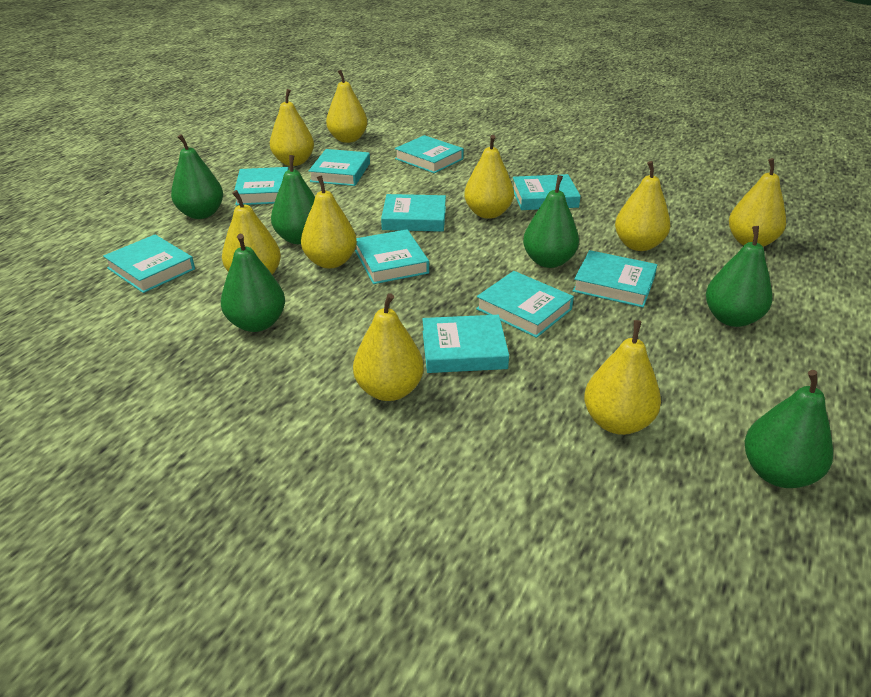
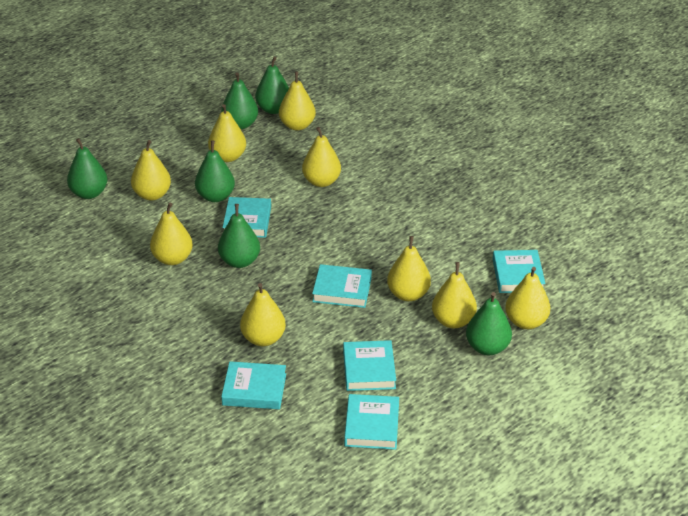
turquoise book: 10 -> 6

